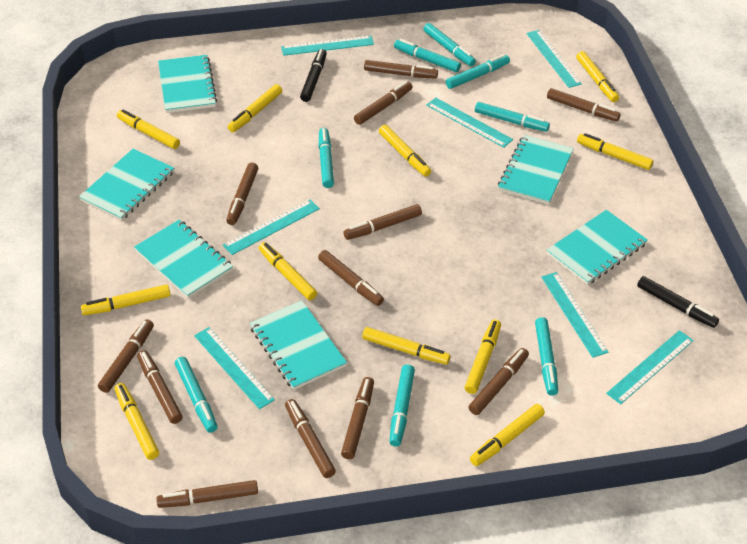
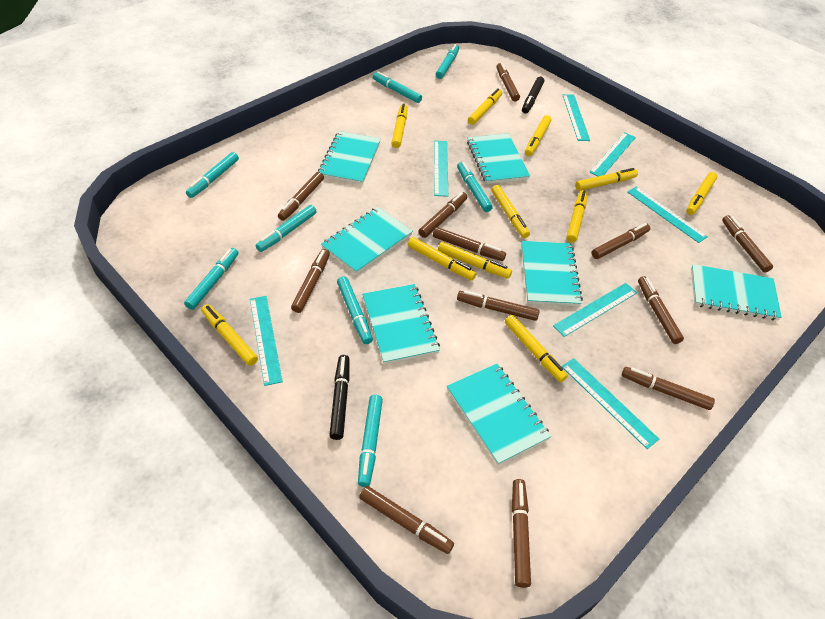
turquoise notebook: 6 -> 7

